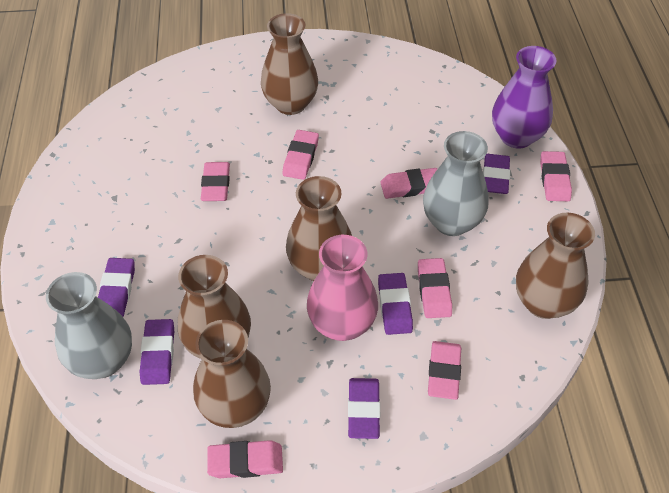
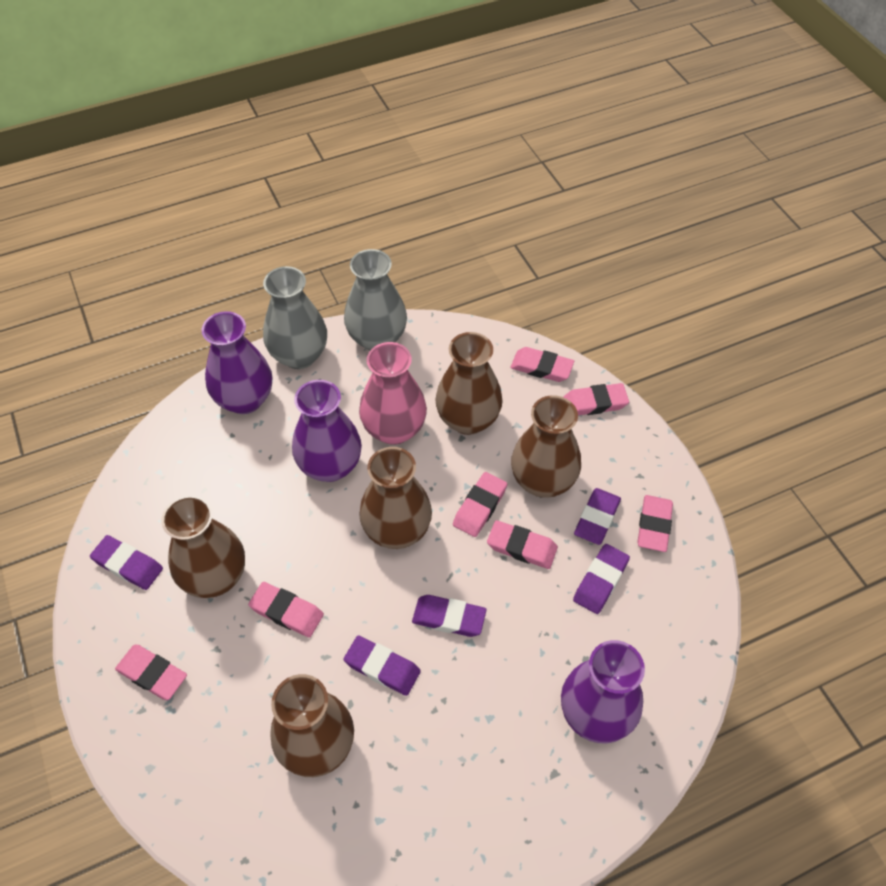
purple vase: 1 -> 3

